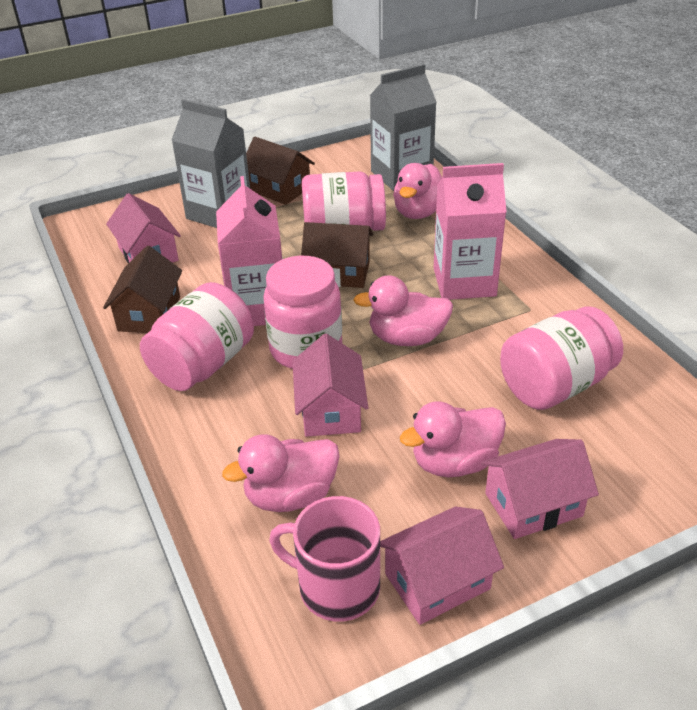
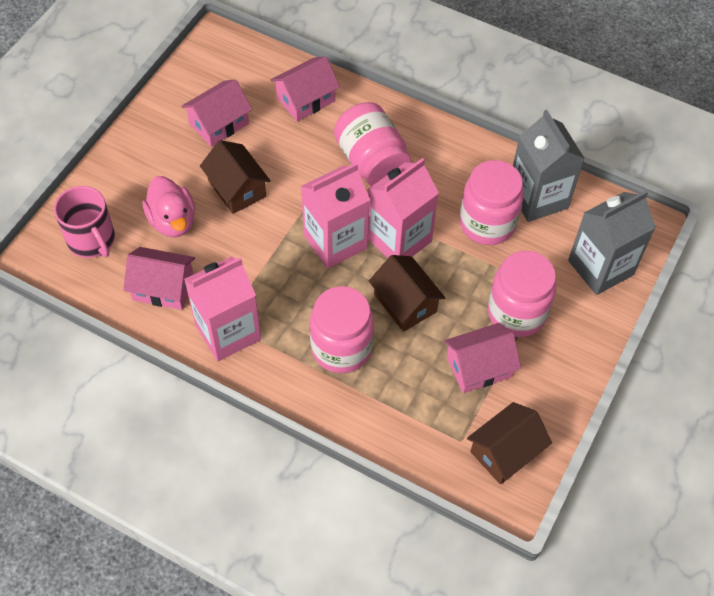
pink carton: 2 -> 3
pink duck: 4 -> 1

